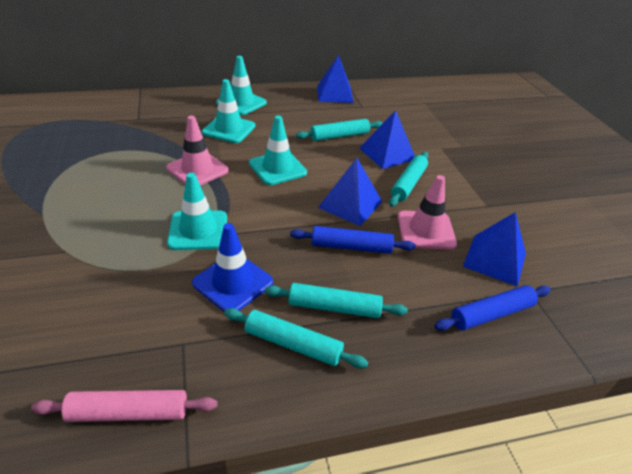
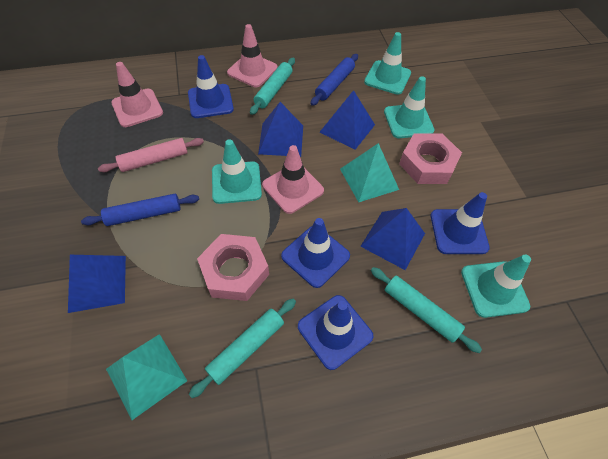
blue traffic cone: 1 -> 4
pink nut: 0 -> 2
pink traffic cone: 2 -> 3
turquoise pyramid: 0 -> 2
turquoise rolling pin: 4 -> 3

